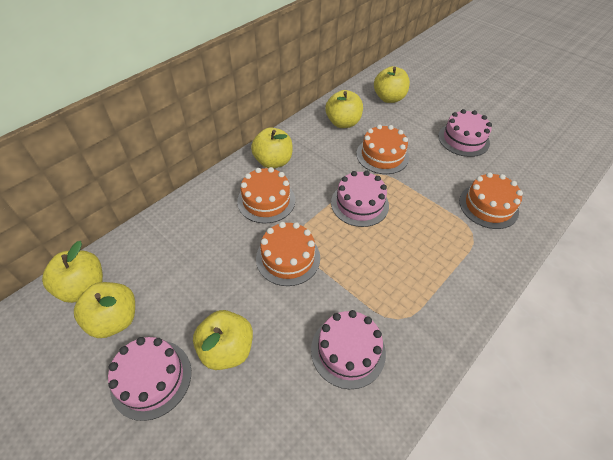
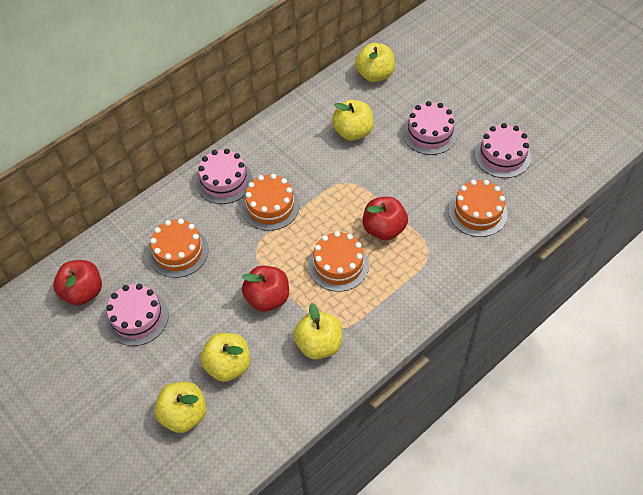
red apple: 0 -> 3
yellow apple: 6 -> 5

